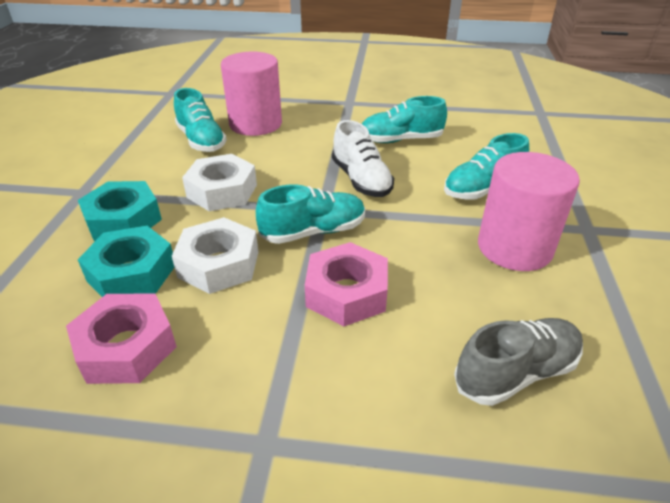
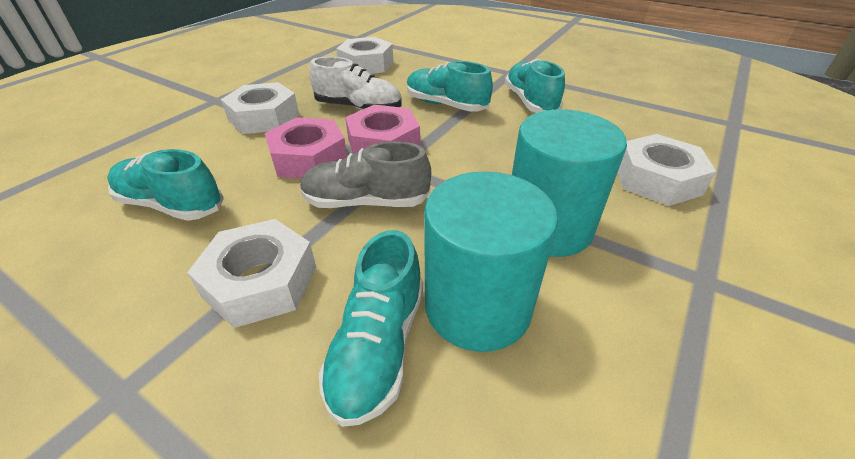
pink cylinder: 2 -> 0
turquoise cylinder: 0 -> 2
turquoise nut: 2 -> 0
white nut: 2 -> 4

